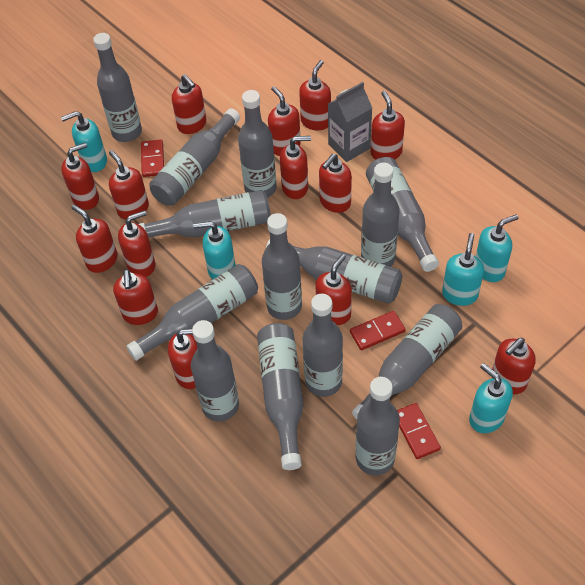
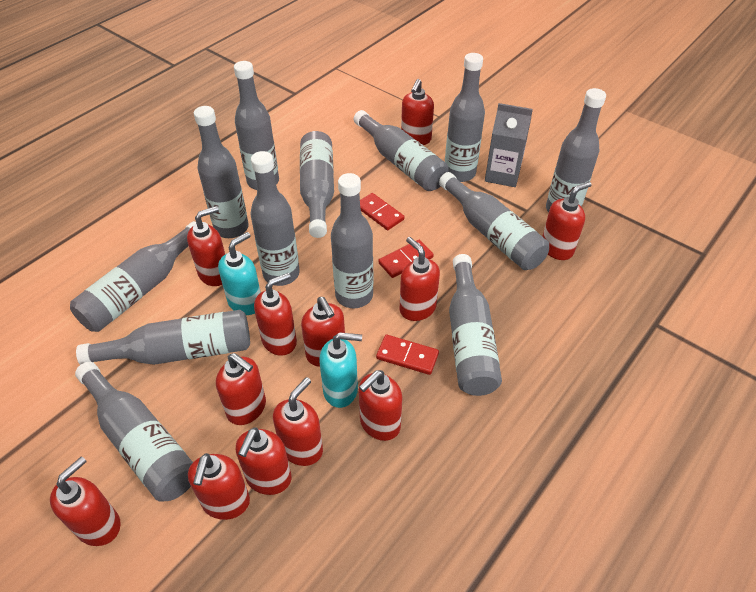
grey bottle: 14 -> 13
red soap dispenser: 14 -> 12
turquoise soap dispenser: 5 -> 2

